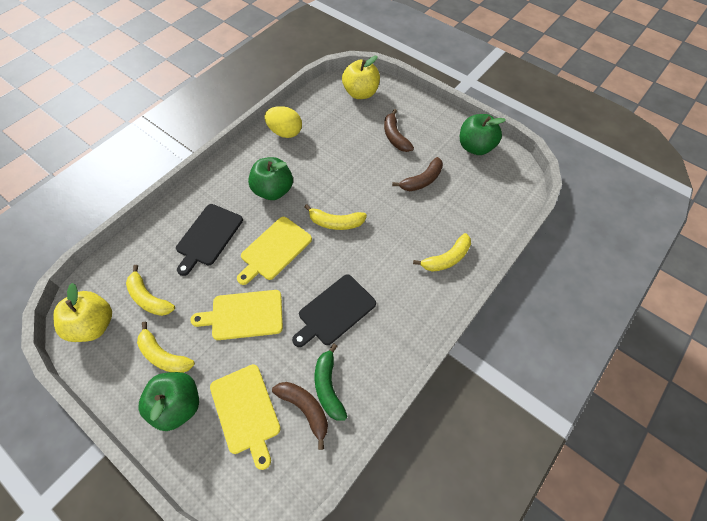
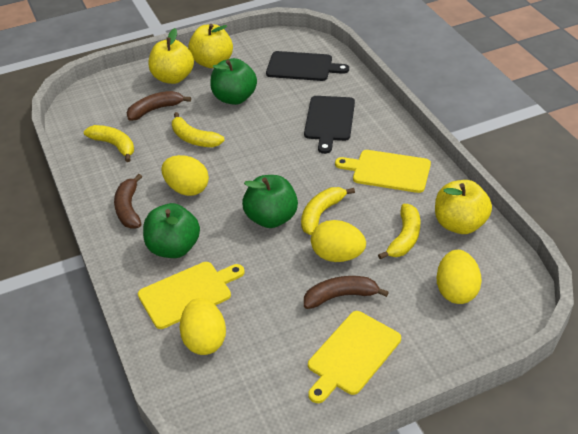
green banana: 1 -> 0
yellow apple: 2 -> 3
yellow egg: 1 -> 4

